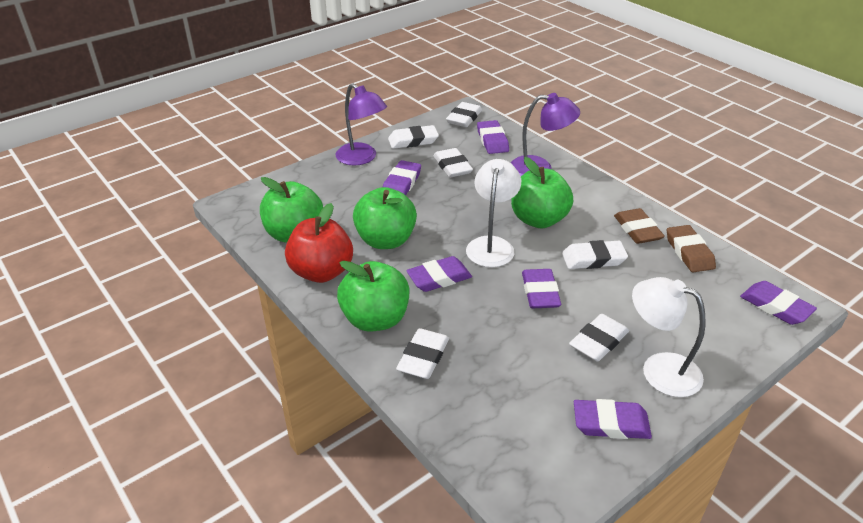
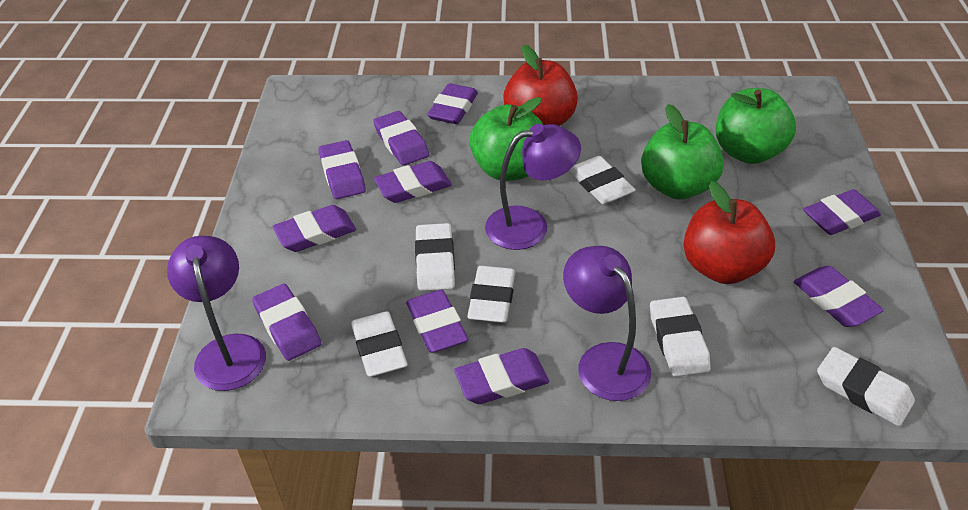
brown eraser: 2 -> 0
green apple: 4 -> 3
purple eraser: 6 -> 10
purple lamp: 2 -> 3
red apple: 1 -> 2
white lamp: 2 -> 0

